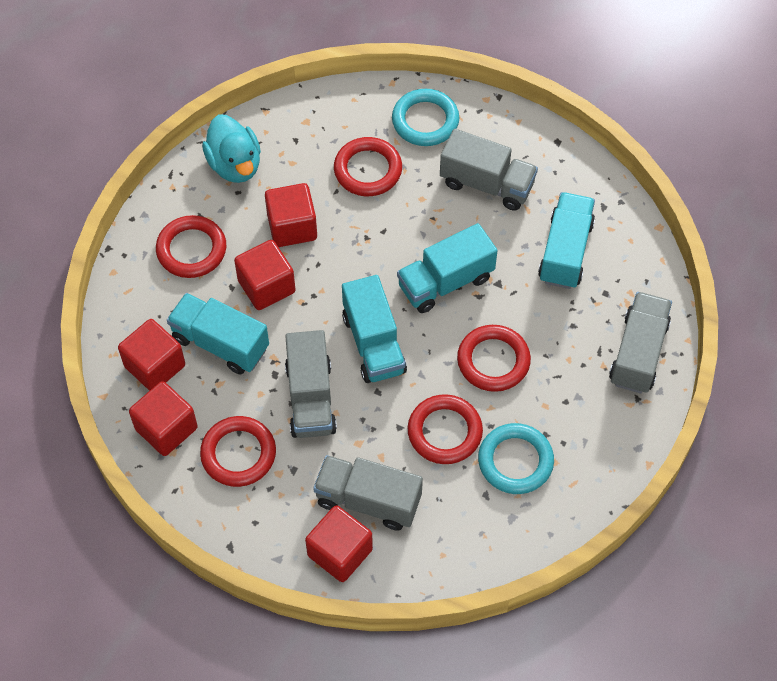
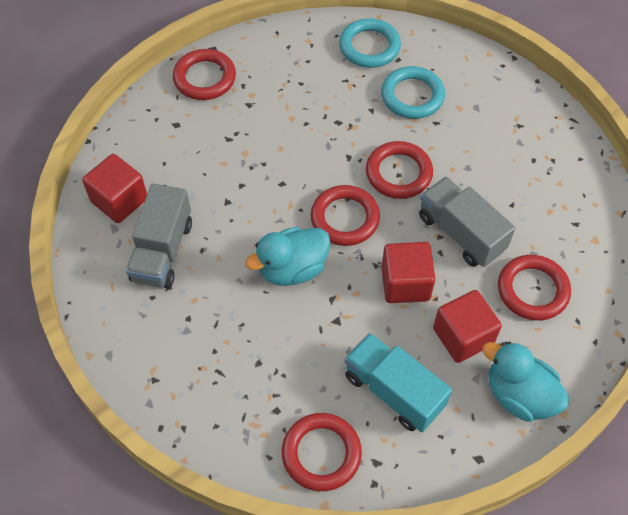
grey truck: 4 -> 2
red cube: 5 -> 3
turquoise duck: 1 -> 2
turquoise truck: 4 -> 1

